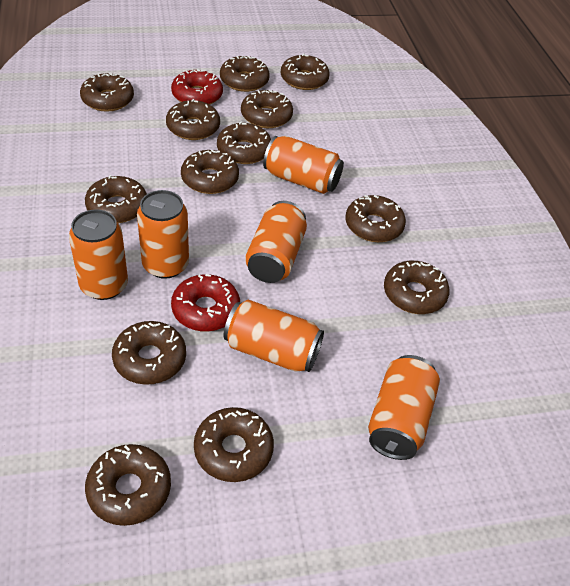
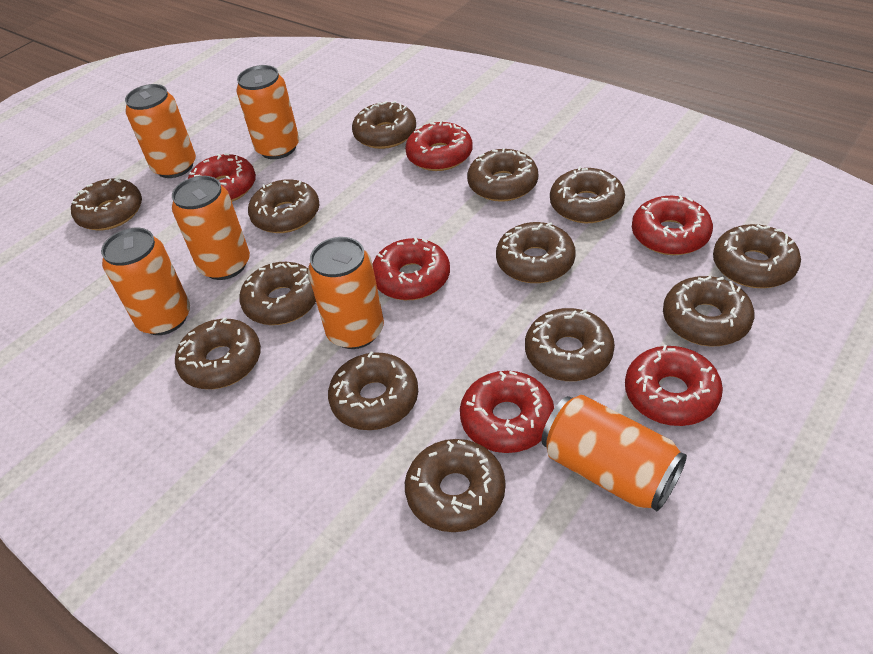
red donut: 2 -> 6

